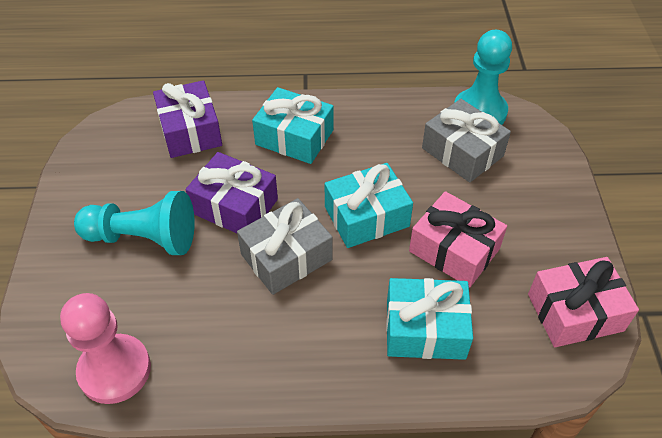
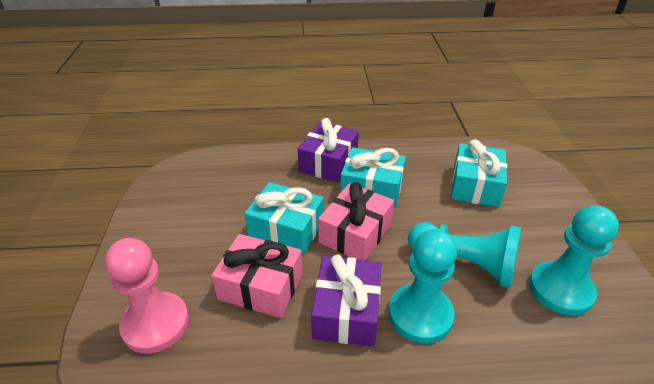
grey gift: 2 -> 0
turquoise pawn: 2 -> 3

